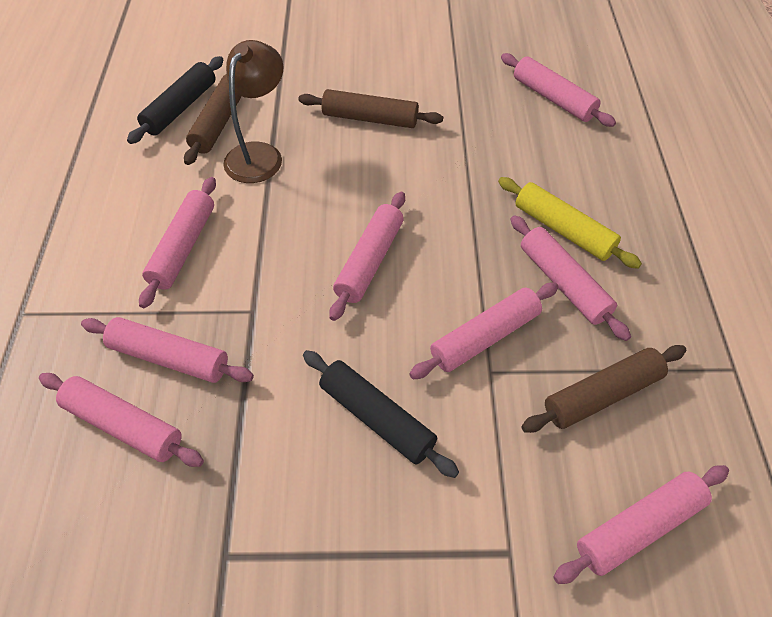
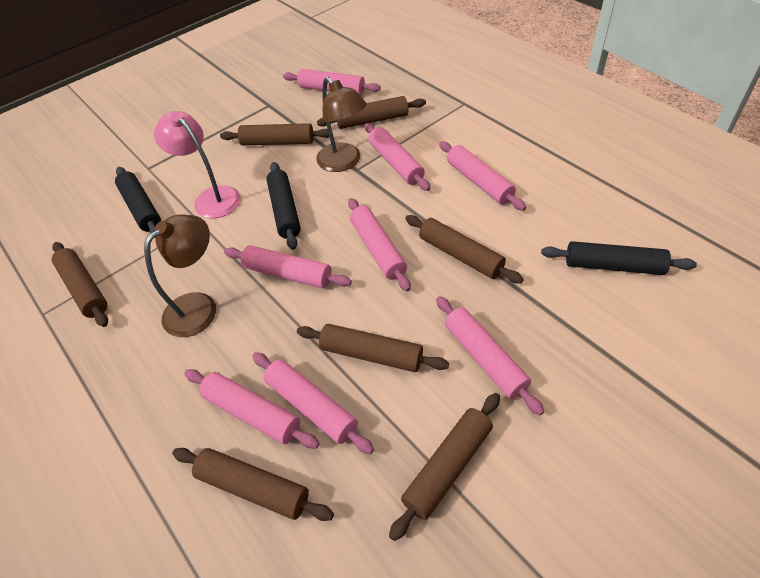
black rolling pin: 2 -> 3
brown lamp: 1 -> 2
brown rolling pin: 3 -> 7
pink lamp: 0 -> 1
yellow rolling pin: 1 -> 0

